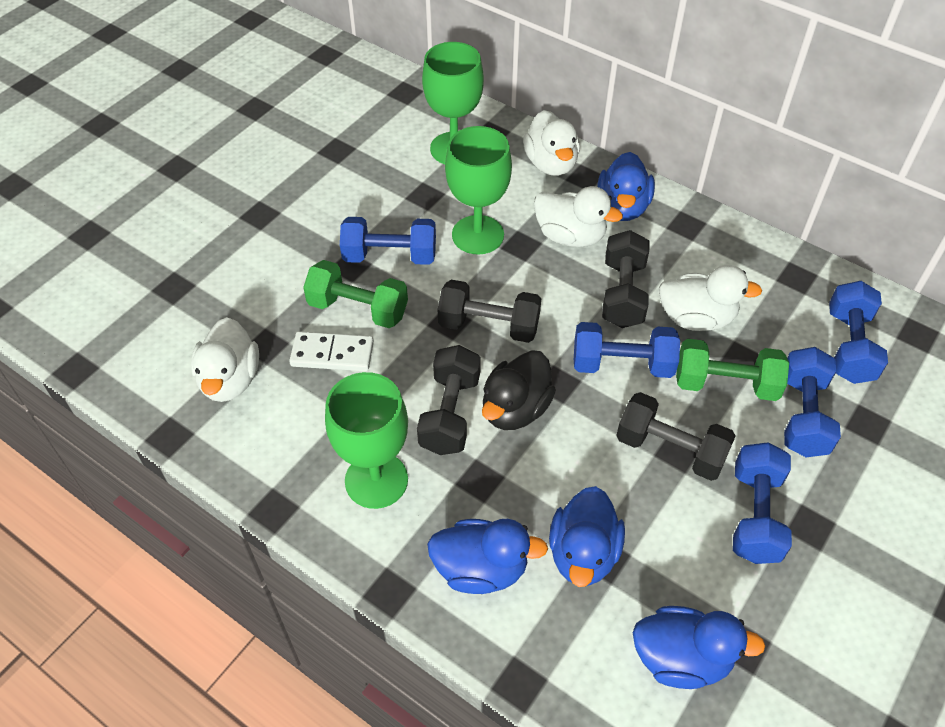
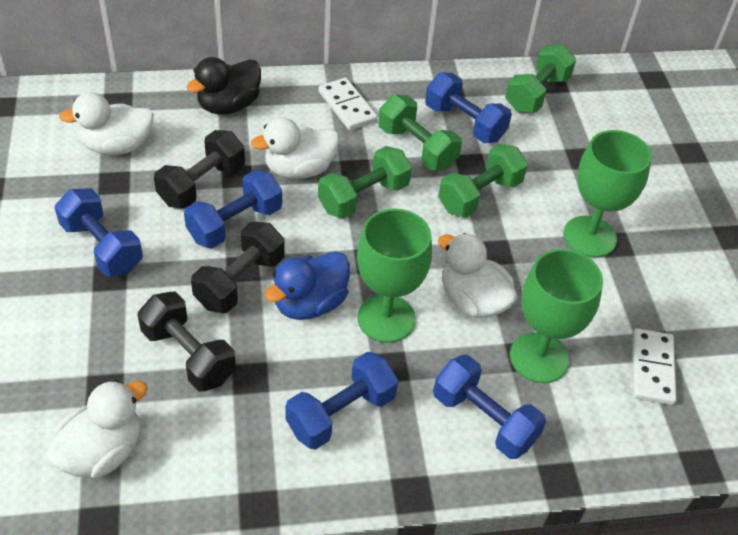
black dumbbell: 4 -> 3
blue duck: 4 -> 1
green dumbbell: 2 -> 4
white domino: 1 -> 2

